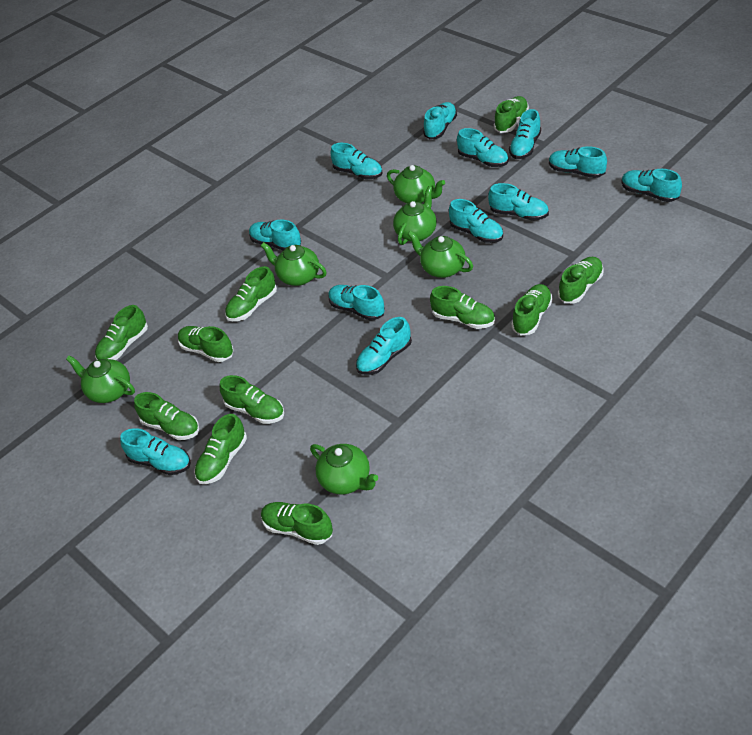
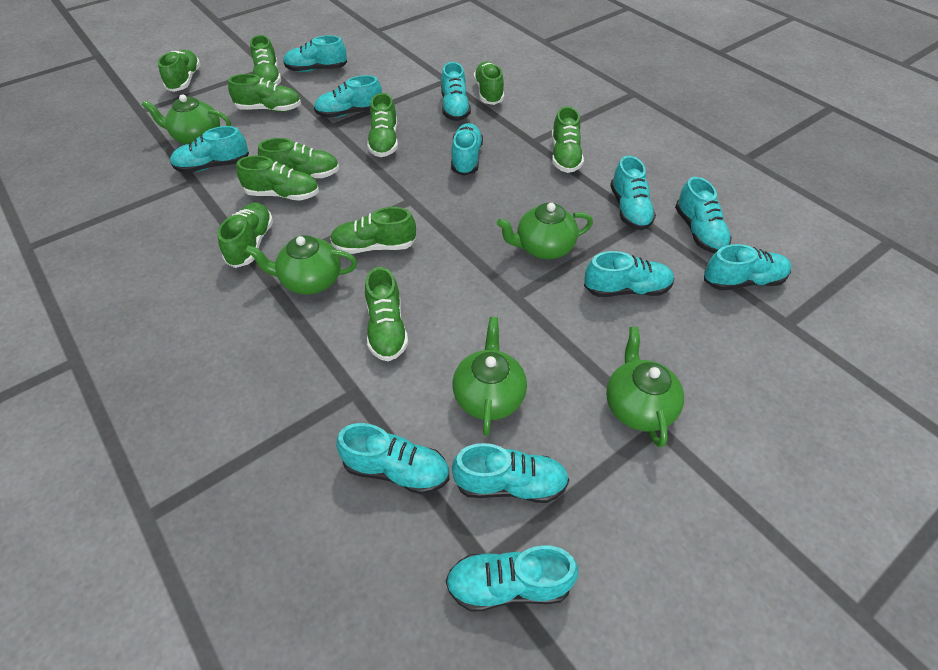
green teapot: 6 -> 5

